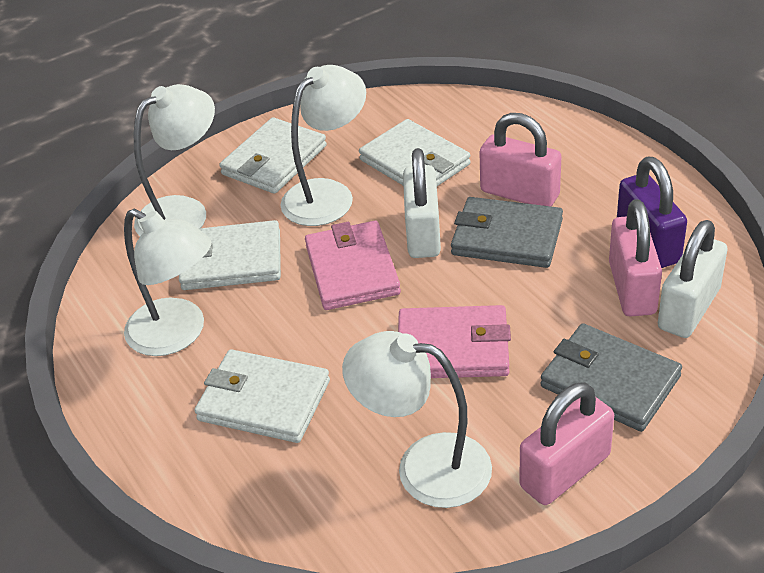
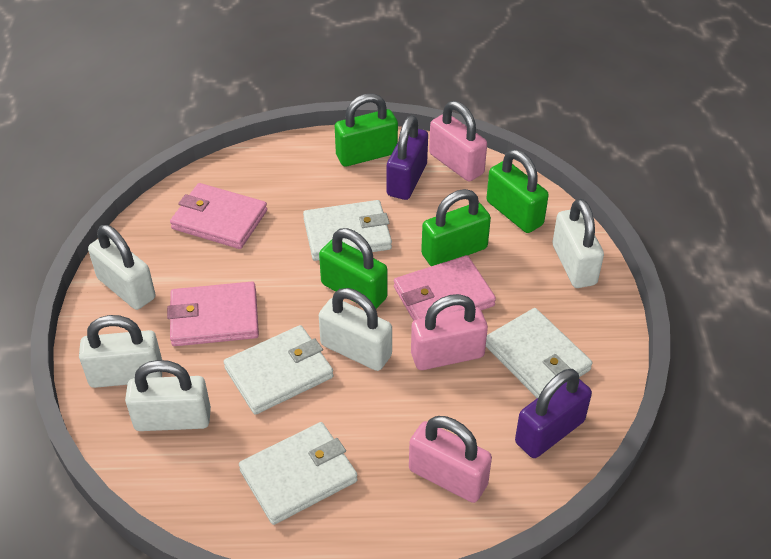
green padlock: 0 -> 4
grey wallet: 2 -> 0
pink wallet: 2 -> 3
purple padlock: 1 -> 2
white lamp: 4 -> 0
white padlock: 2 -> 5

